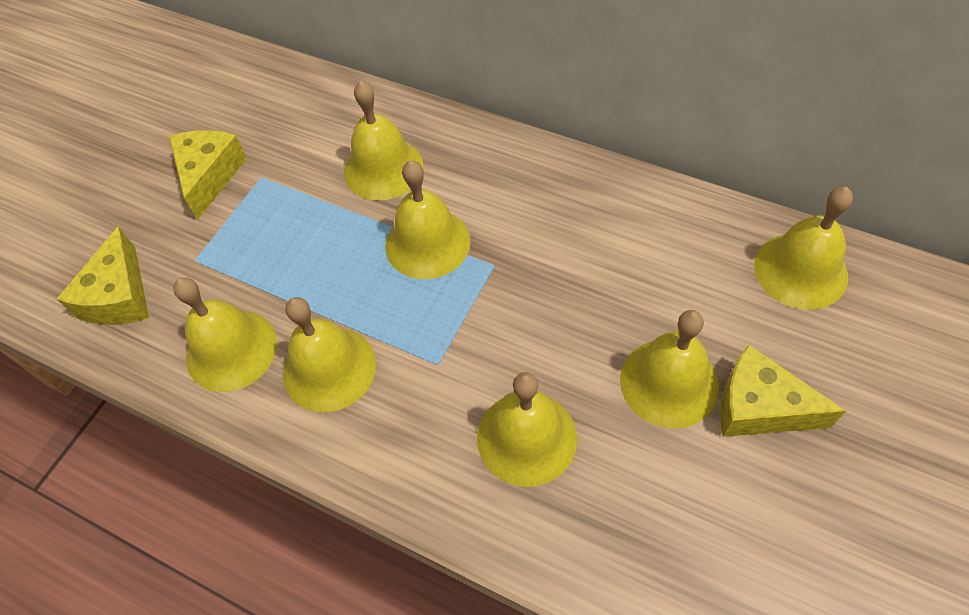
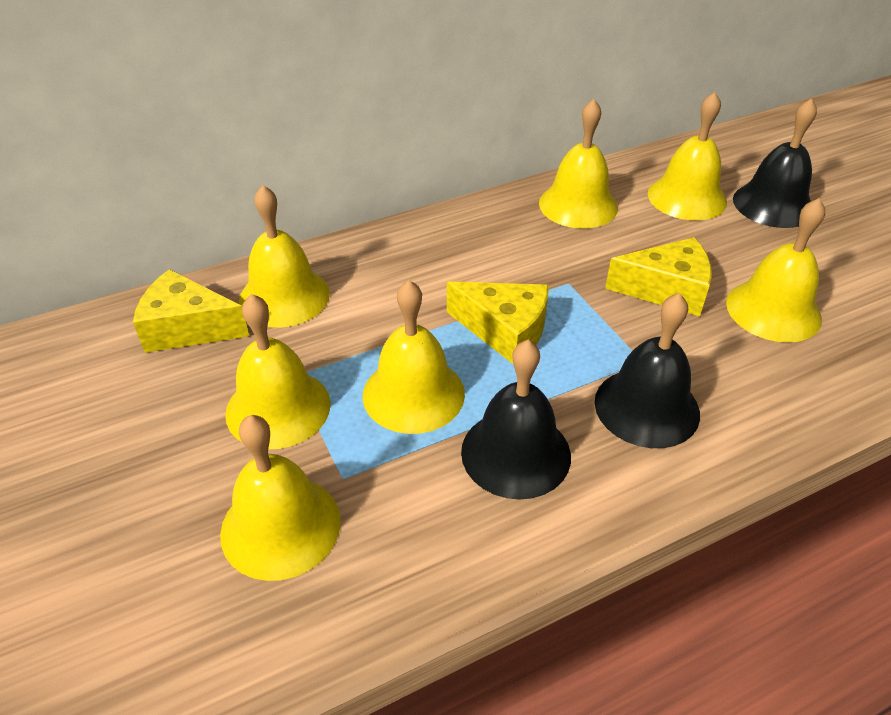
black bell: 0 -> 3

